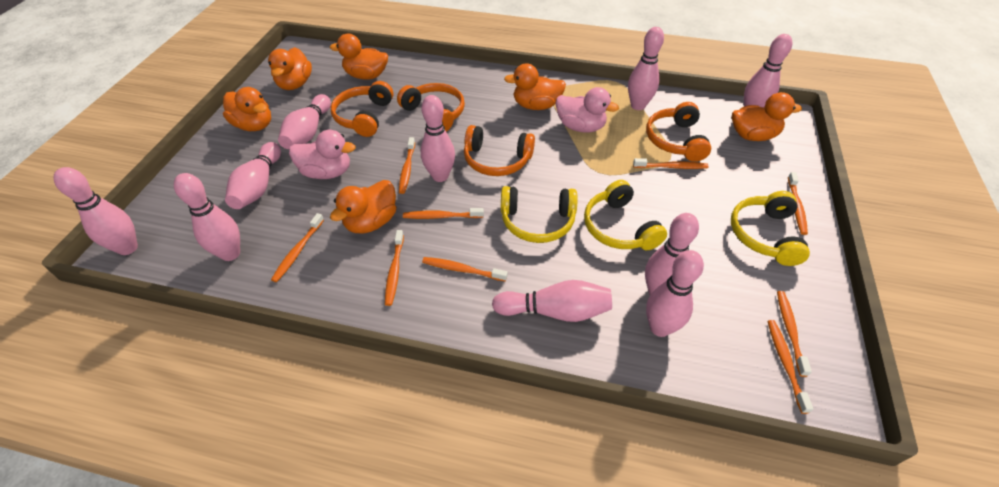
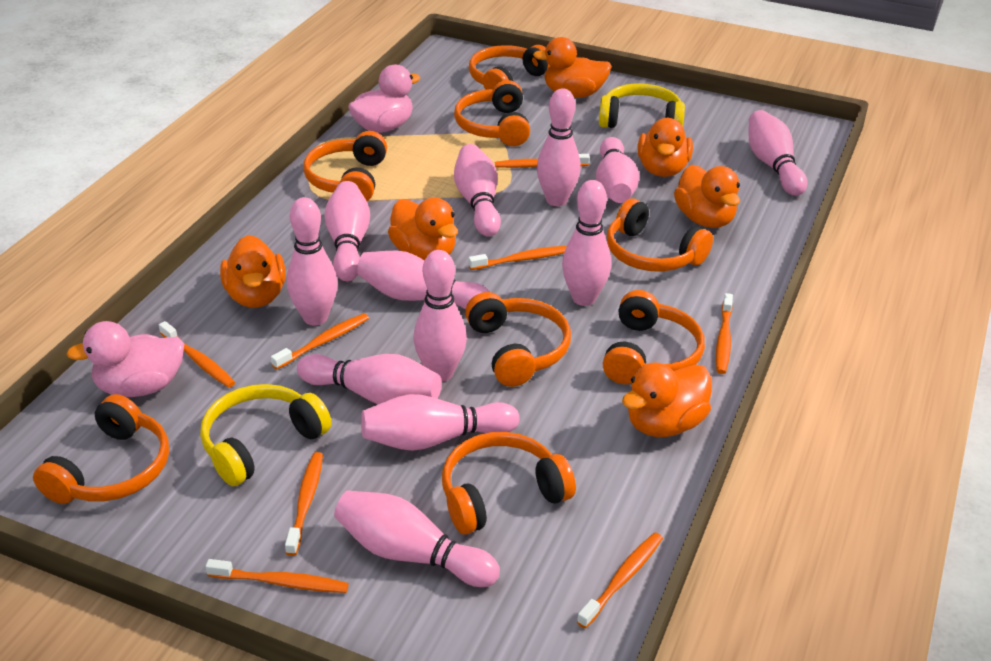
orange headphones: 4 -> 8
orange toothbrush: 9 -> 8
pink bowling pin: 10 -> 12
yellow headphones: 3 -> 2

